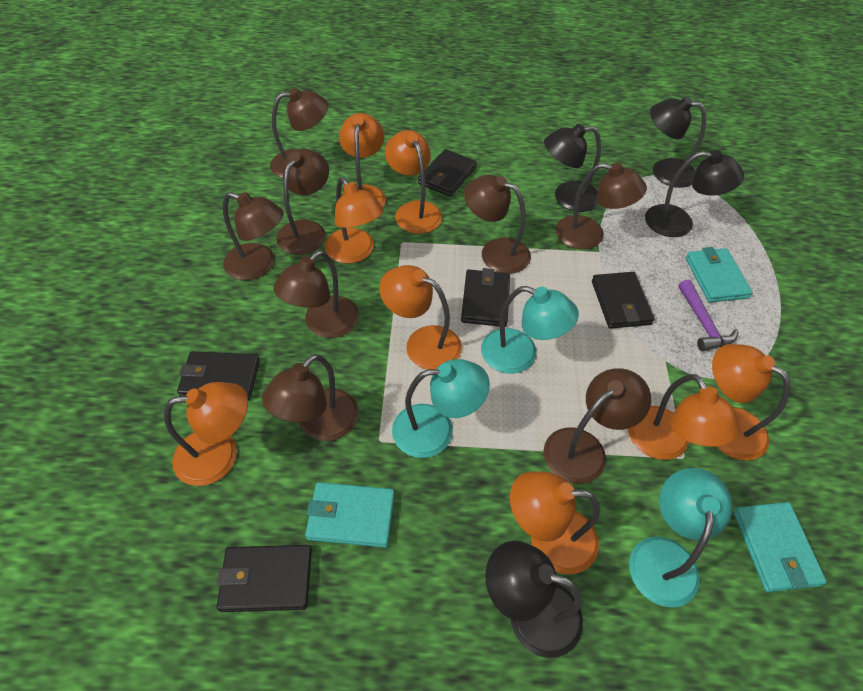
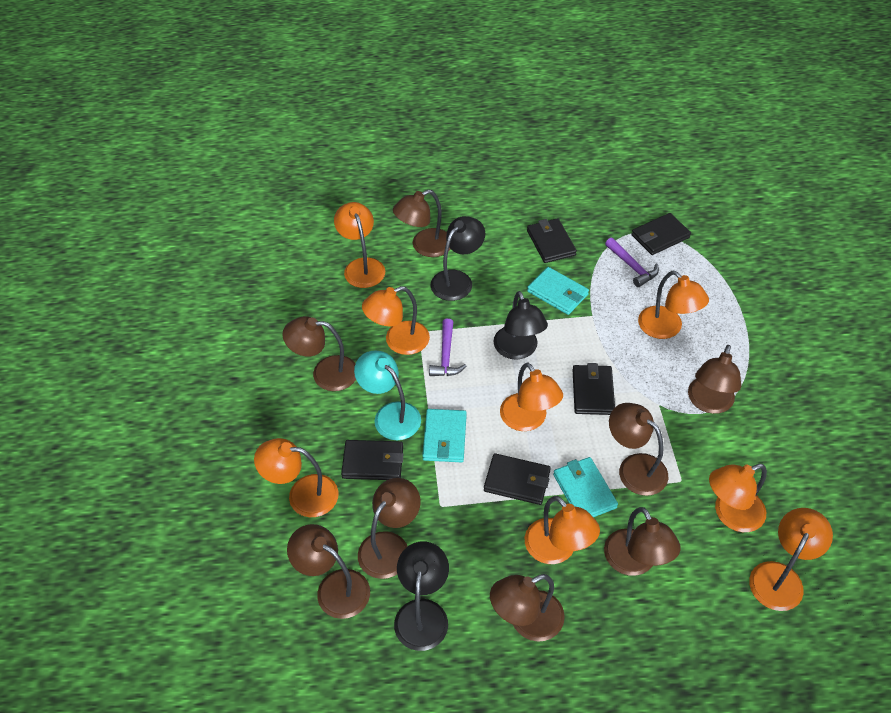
black lamp: 4 -> 3
purple hammer: 1 -> 2
turquoise lamp: 3 -> 1

